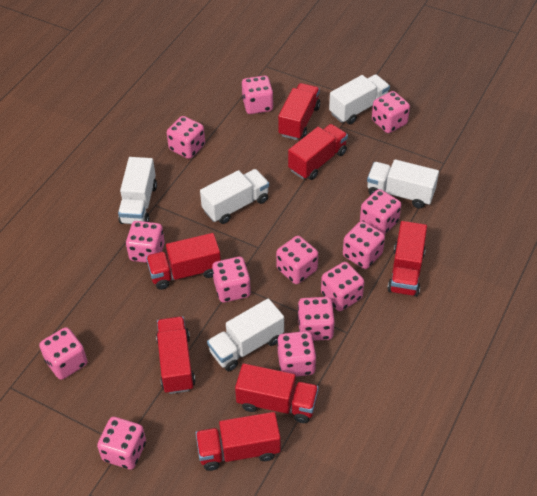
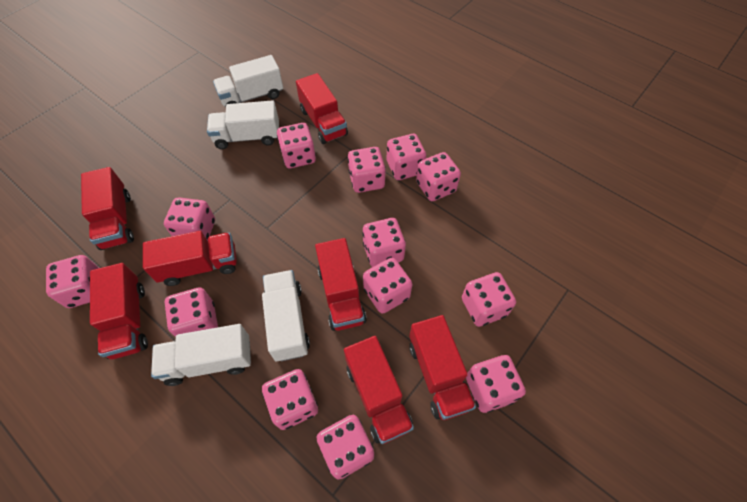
white truck: 5 -> 4

